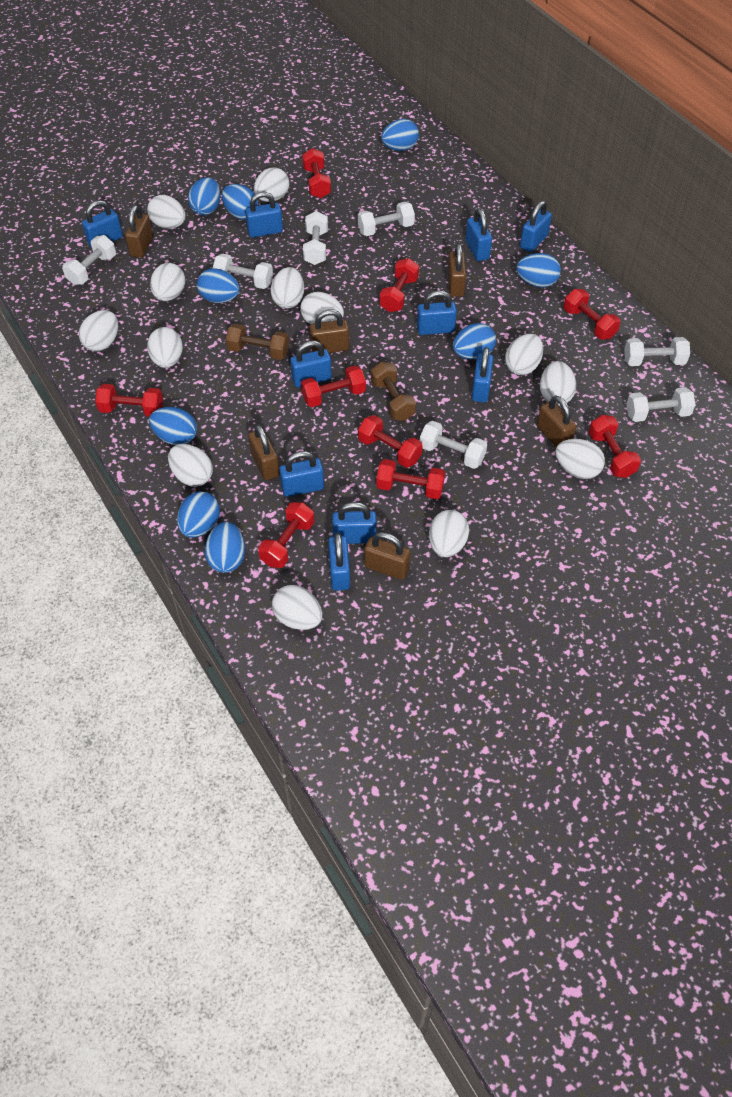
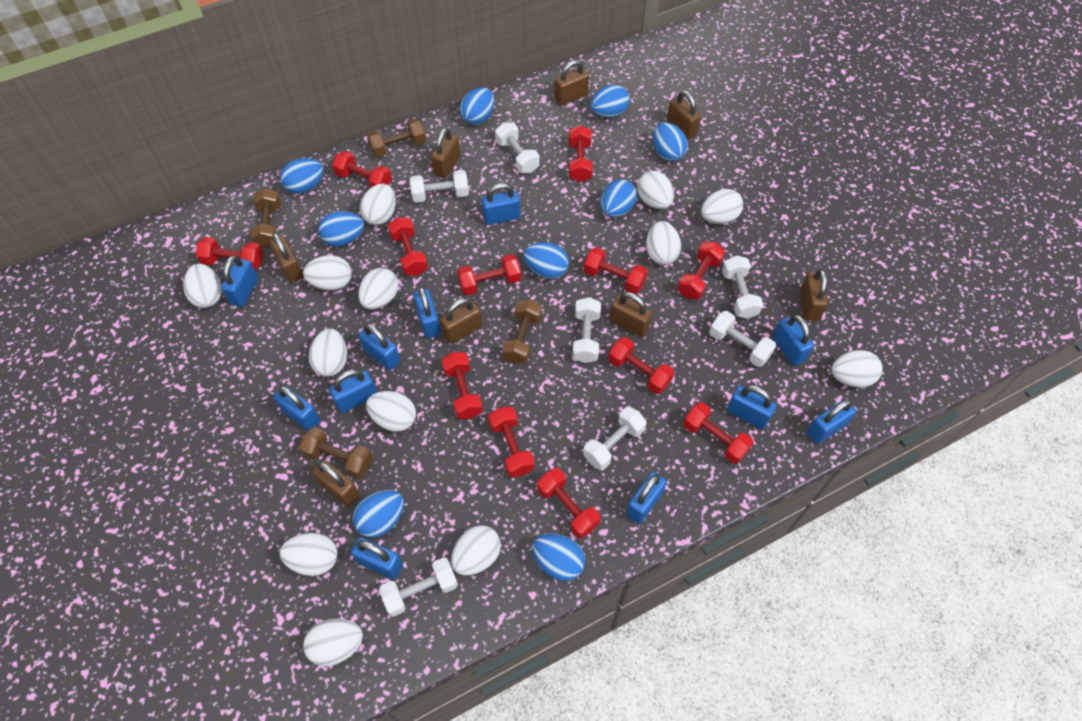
blue padlock: 10 -> 11
brown dumbbell: 2 -> 4
brown padlock: 6 -> 8
red dumbbell: 9 -> 12

